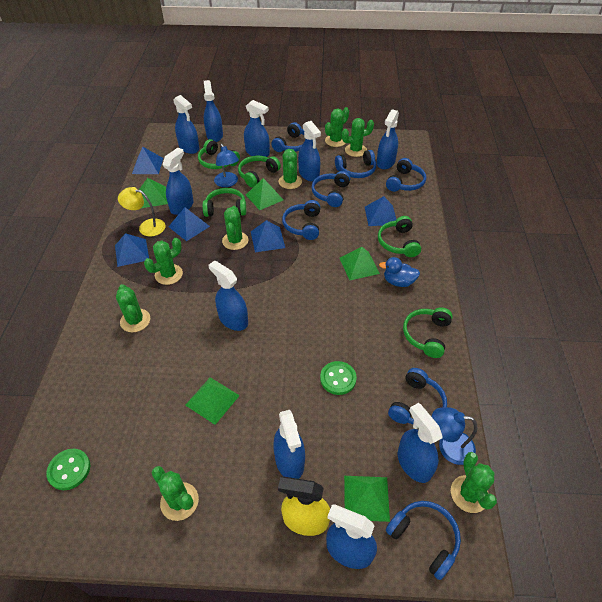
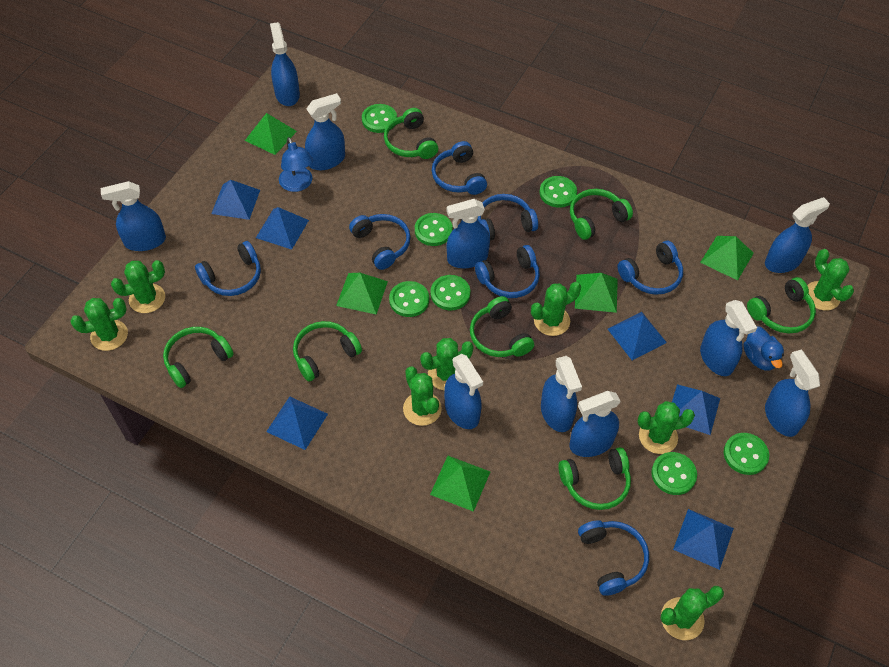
blue lamp: 2 -> 1
blue pyramid: 5 -> 6
green button: 2 -> 7
green headphones: 5 -> 7
yellow lamp: 1 -> 0
yellow spray bottle: 1 -> 0

